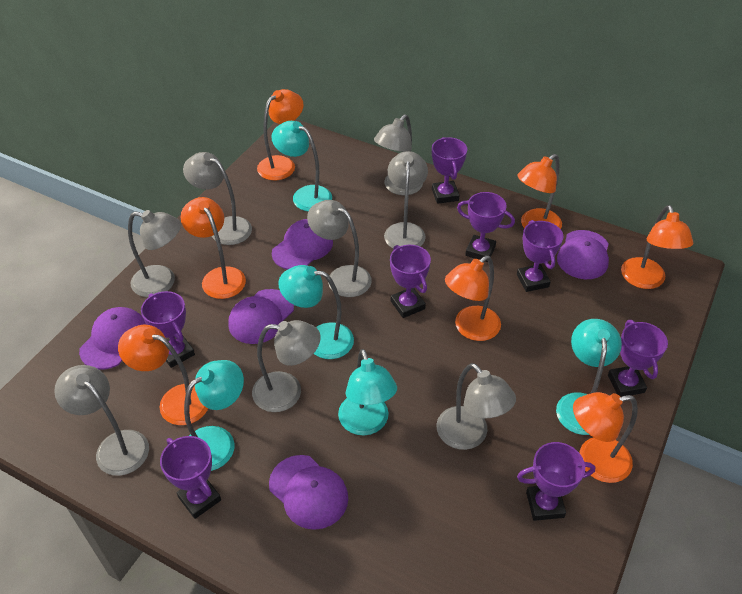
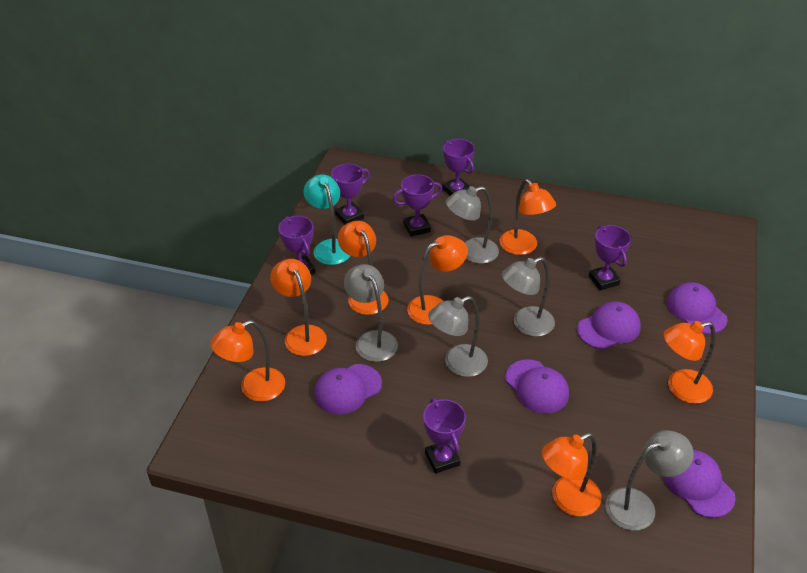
grey lamp: 8 -> 5
purple trophy: 8 -> 6
turquoise lamp: 5 -> 1

